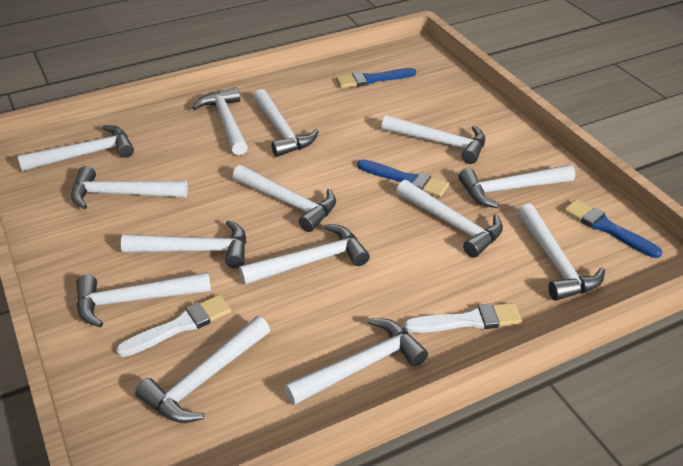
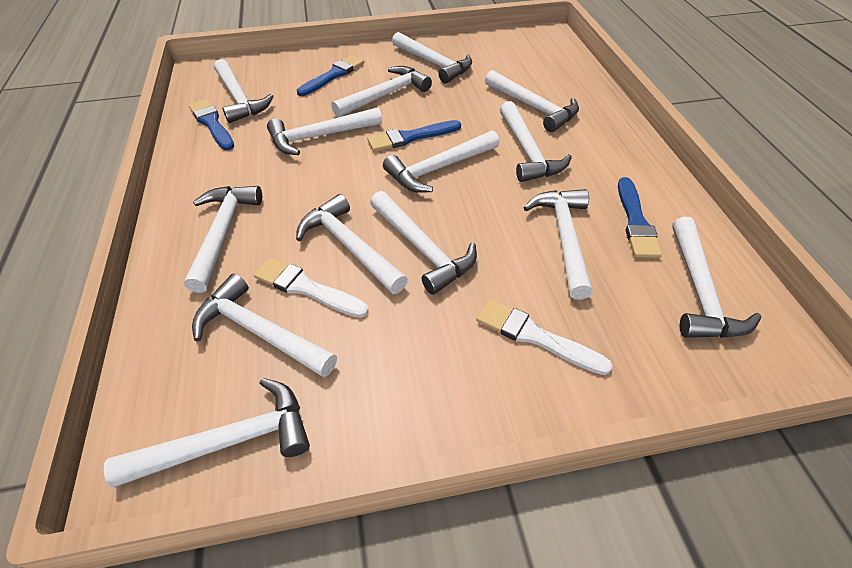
blue brush: 3 -> 4

